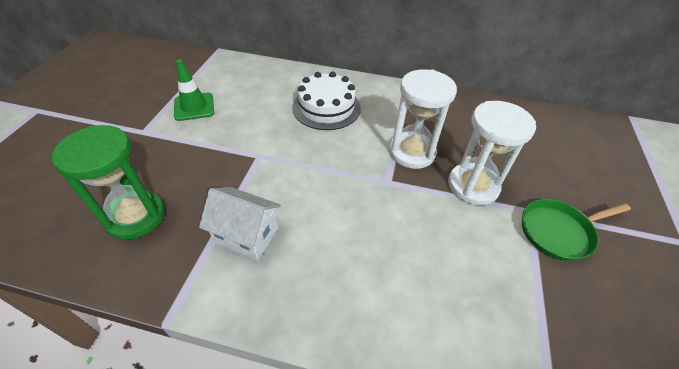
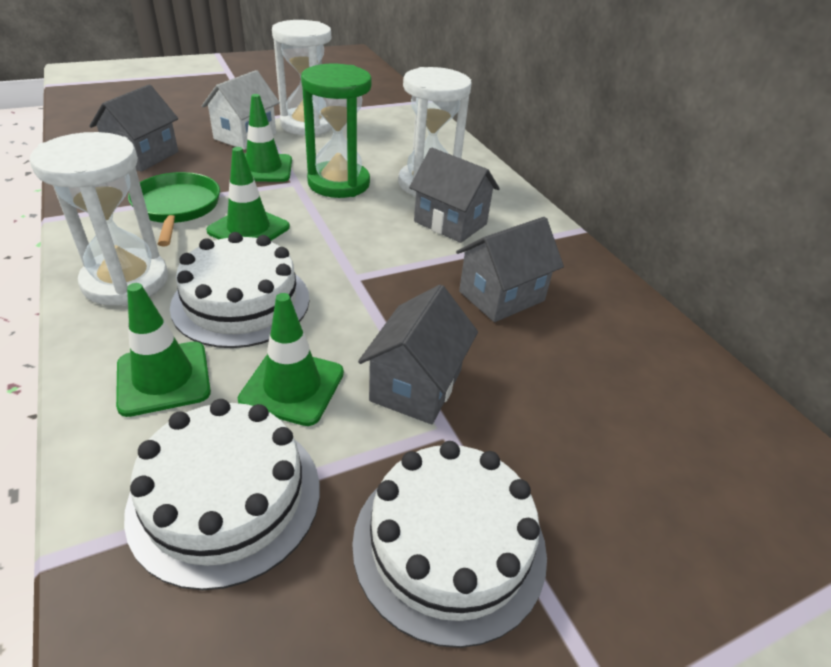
green traffic cone: 1 -> 4
grey house: 0 -> 4
white cake: 1 -> 3
white hourglass: 2 -> 3

